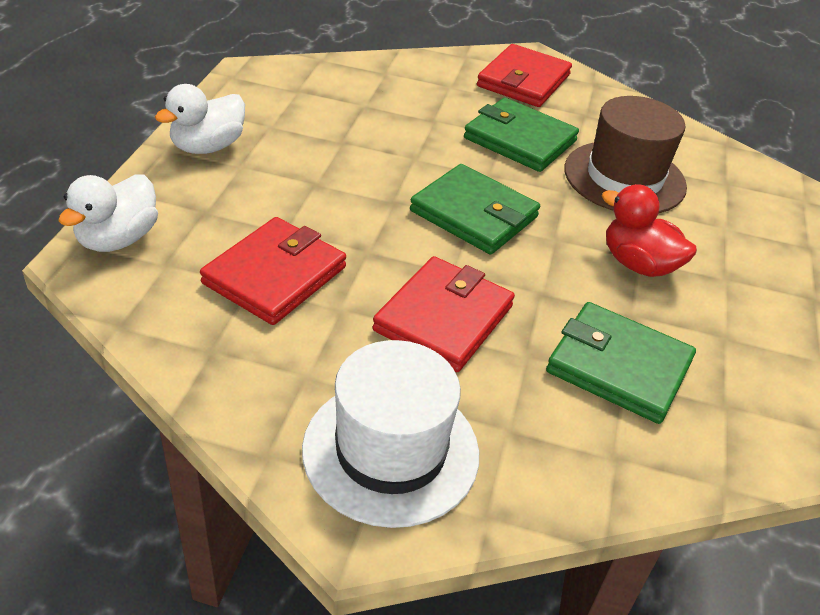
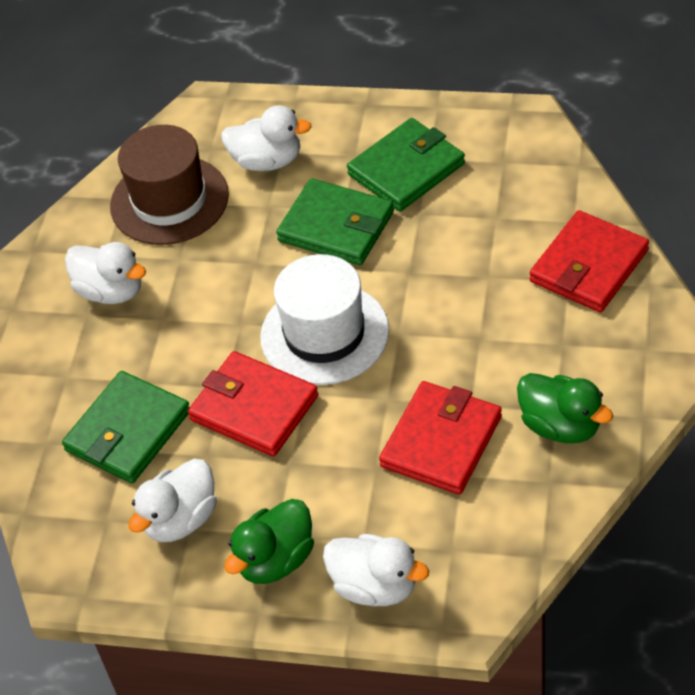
green duck: 0 -> 2
red duck: 1 -> 0
white duck: 2 -> 4

